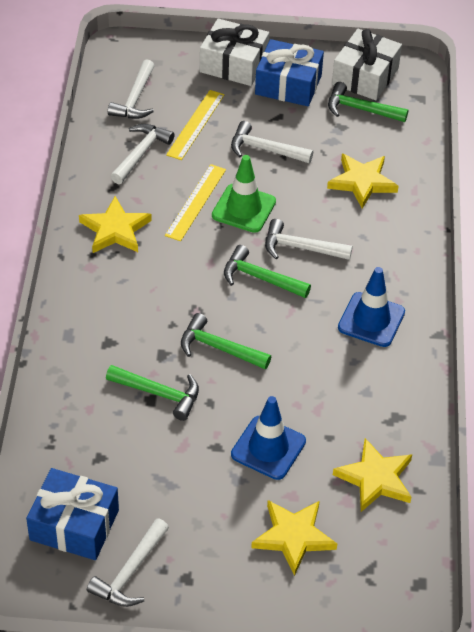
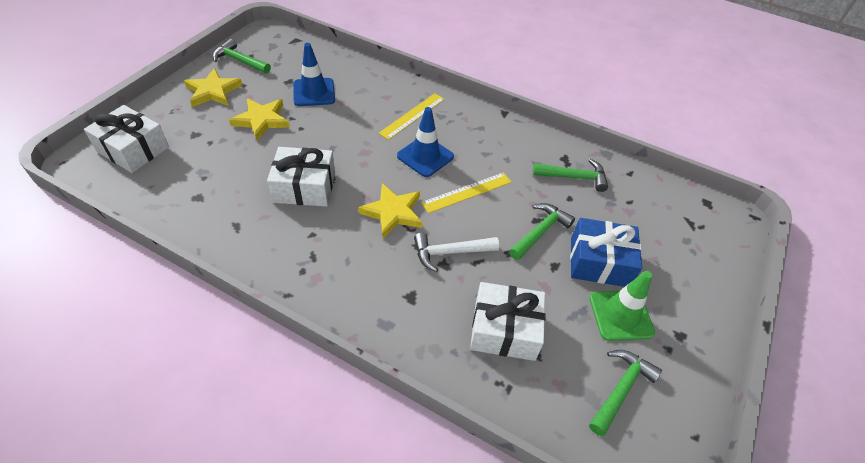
blue gift: 2 -> 1
white gift: 2 -> 3
white hammer: 5 -> 1
yellow star: 4 -> 3

